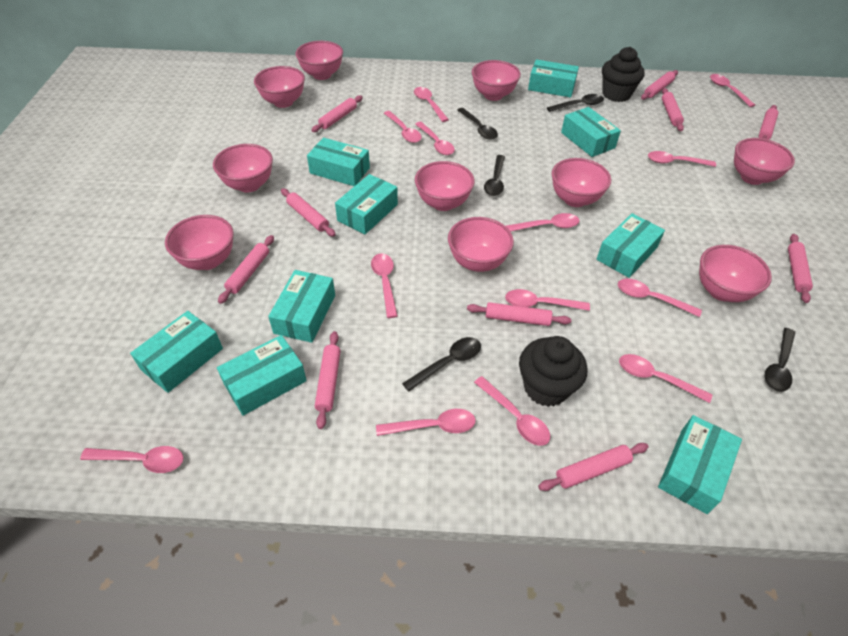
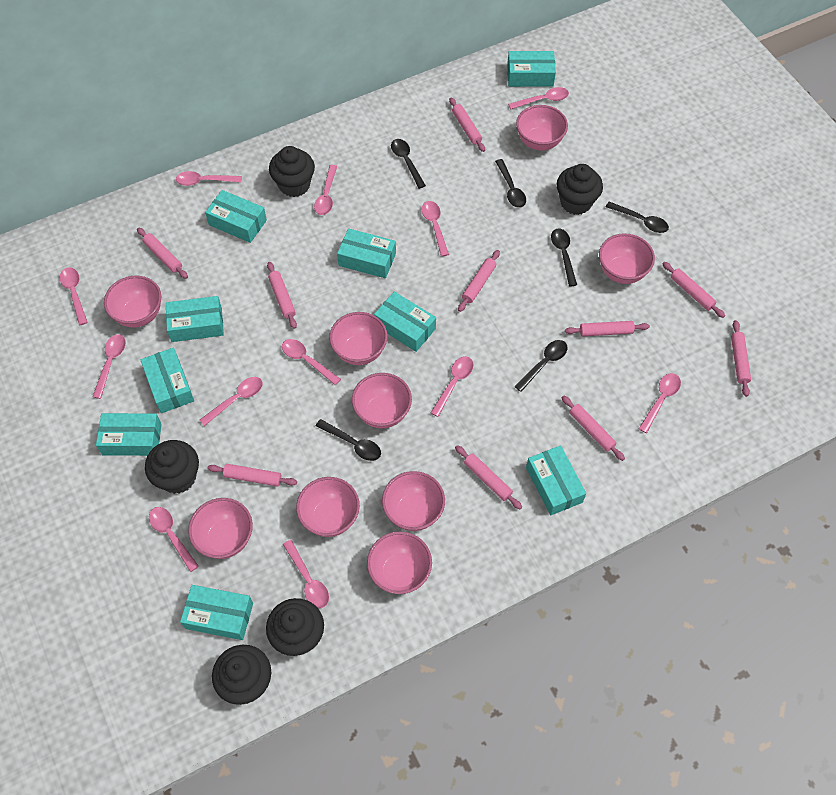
black cupcake: 2 -> 5
black spoon: 5 -> 6
pink bowl: 10 -> 9
pink spoon: 13 -> 12

